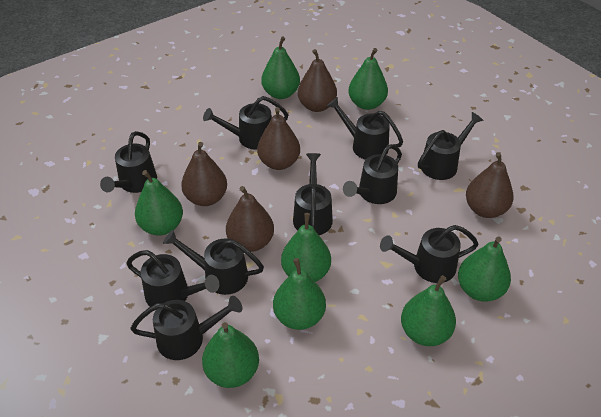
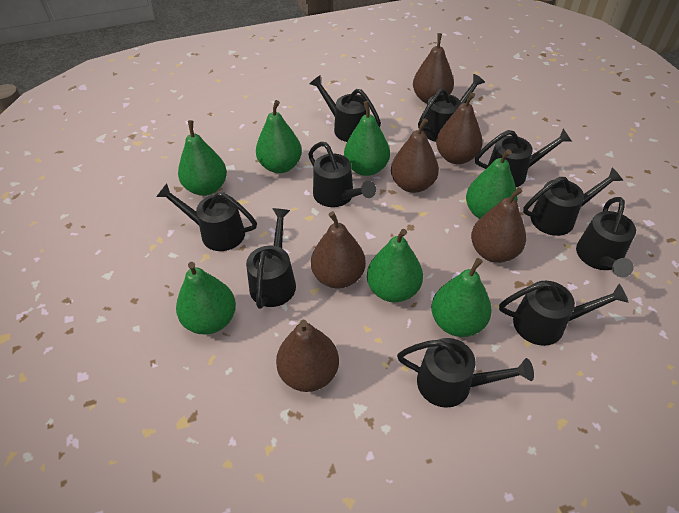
brown pear: 5 -> 6
green pear: 8 -> 7

